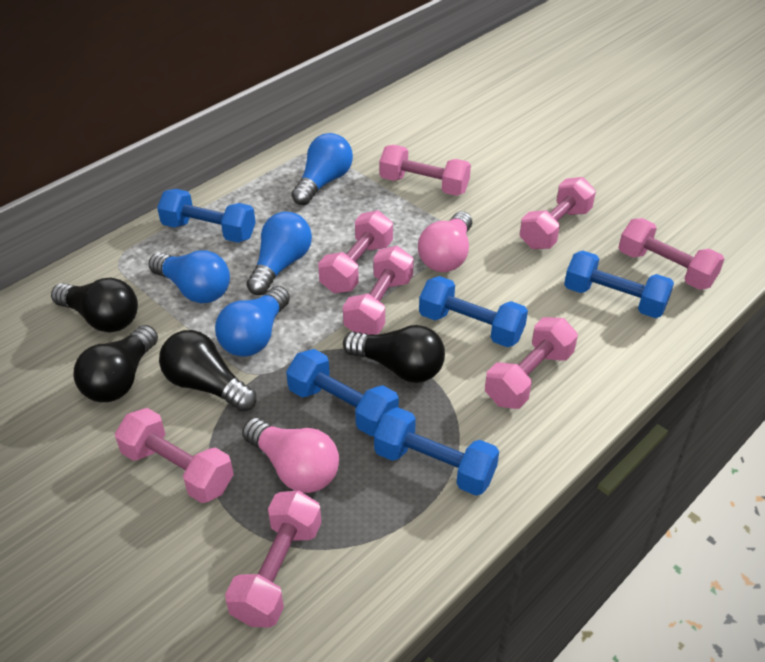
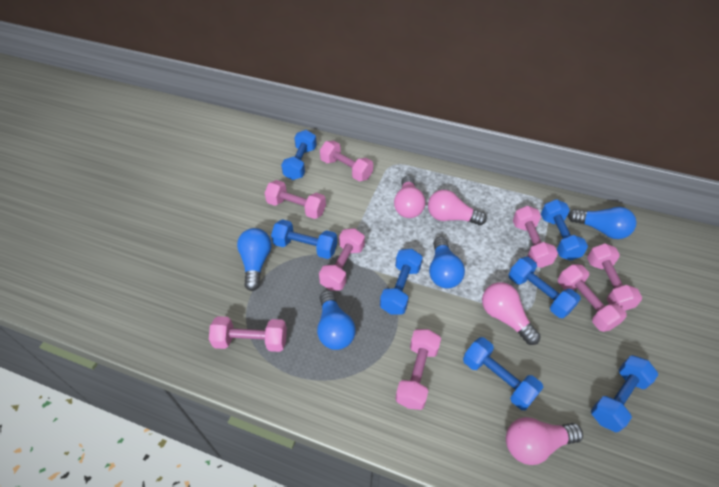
black light bulb: 4 -> 0
blue dumbbell: 5 -> 7
pink light bulb: 2 -> 4

